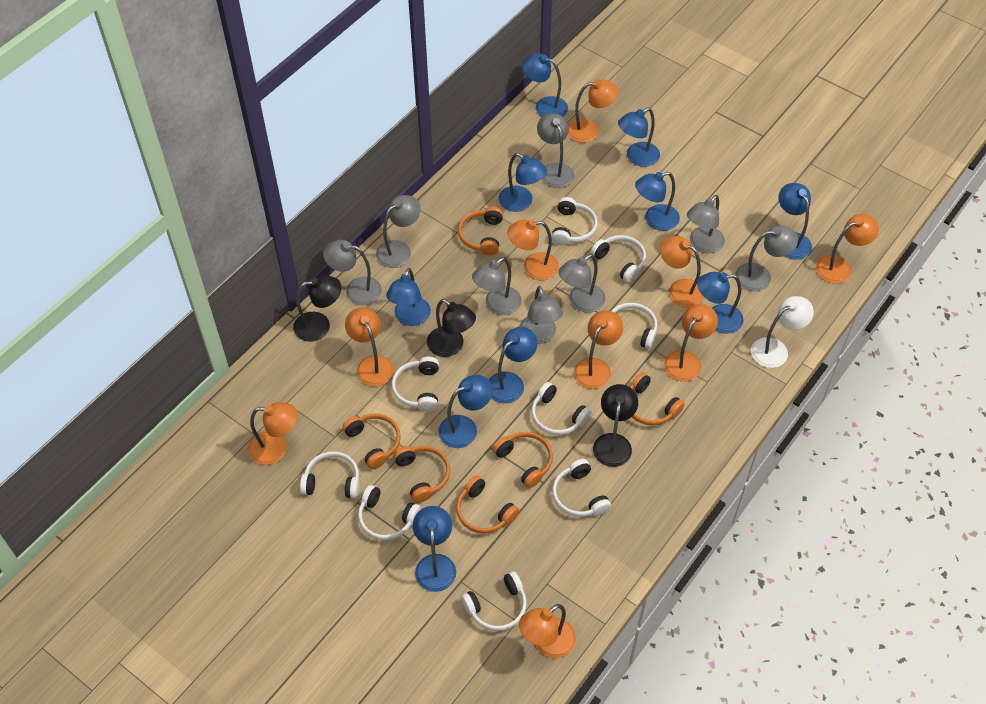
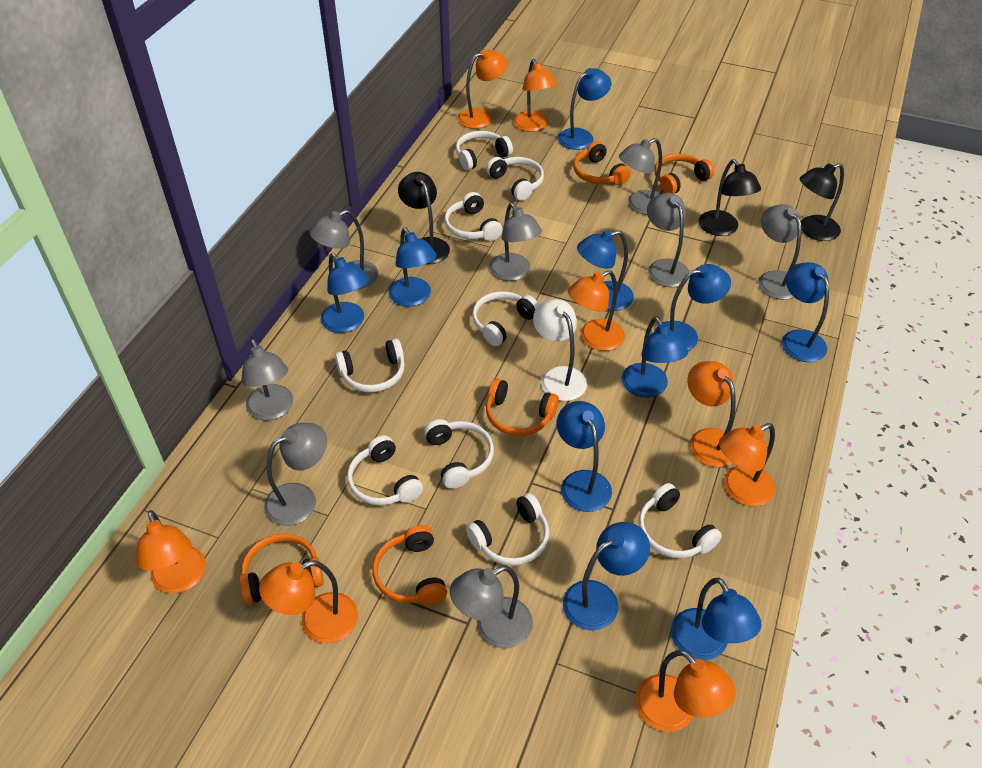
orange headphones: 6 -> 5
orange lamp: 9 -> 8

